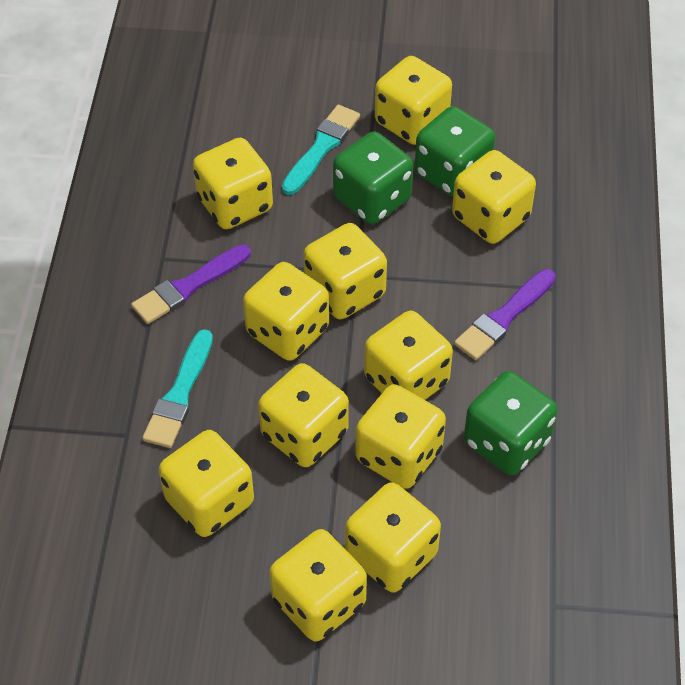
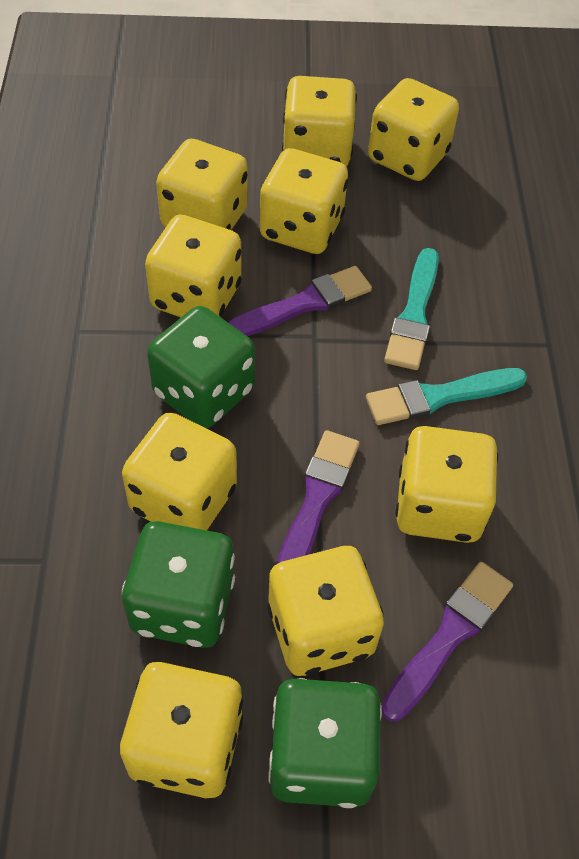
purple brush: 2 -> 3
yellow dice: 11 -> 9

